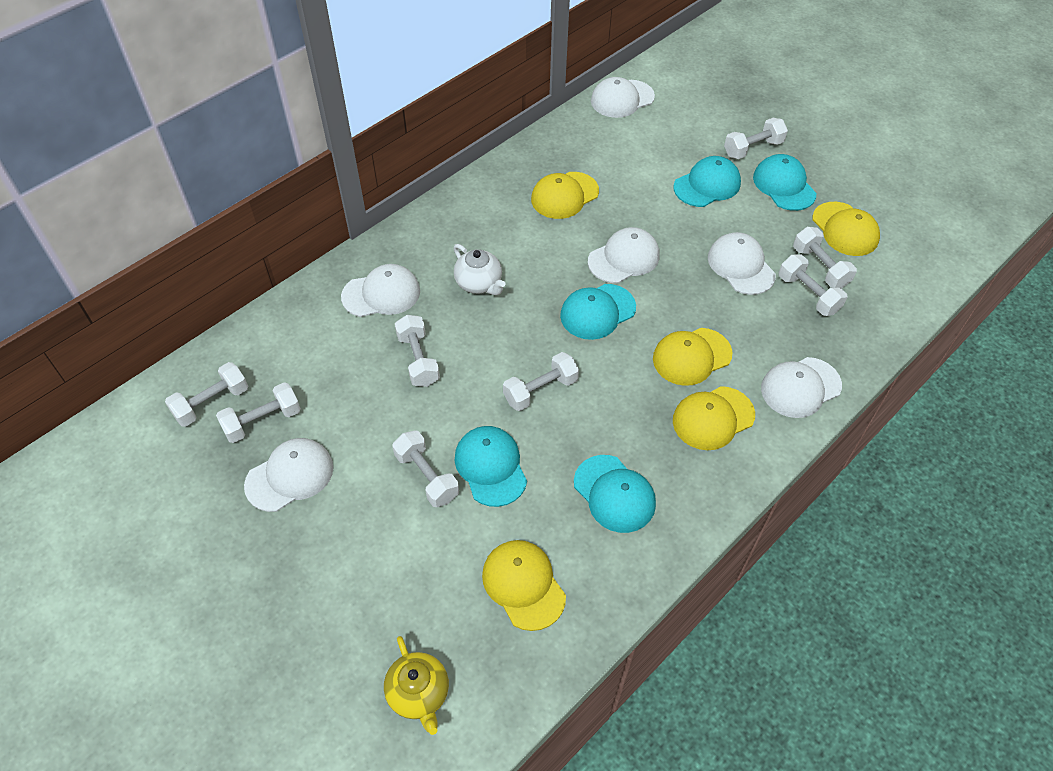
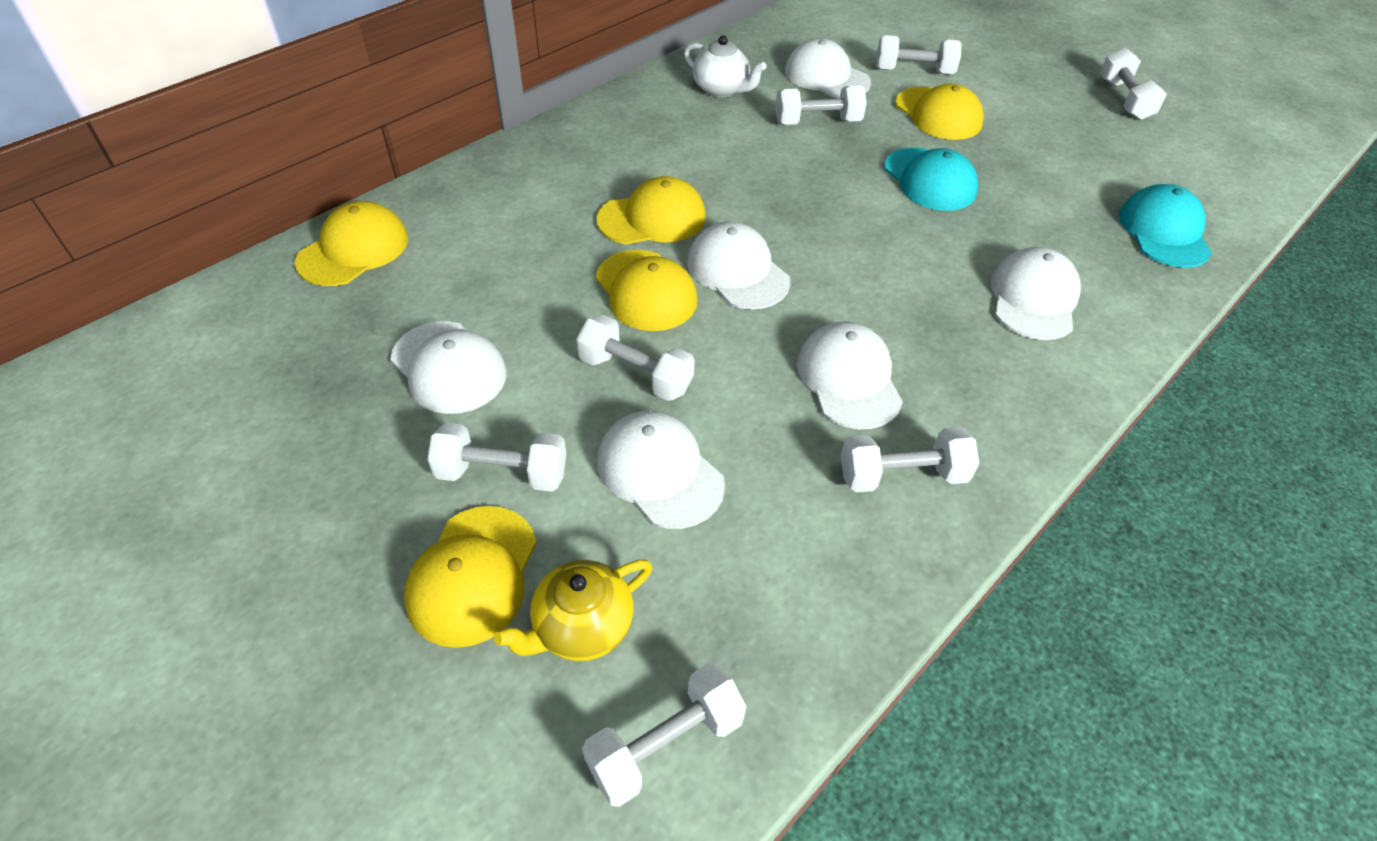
turquoise cap: 5 -> 2
white dumbbell: 8 -> 7

